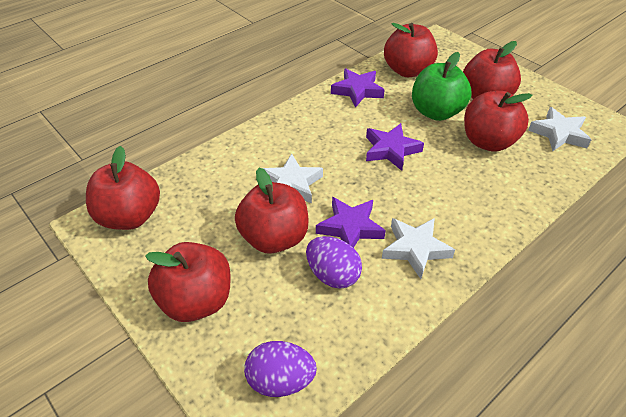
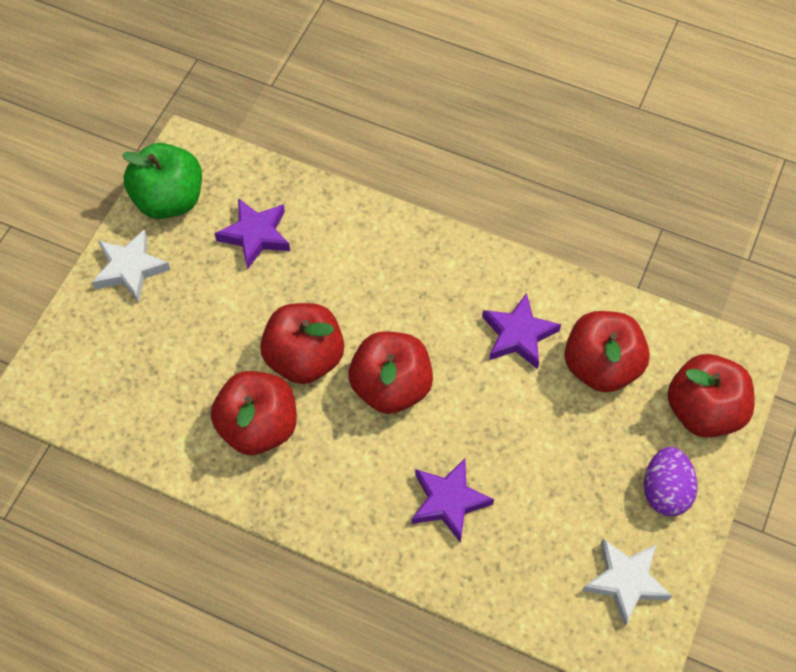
purple egg: 2 -> 1
red apple: 6 -> 5
white star: 3 -> 2

